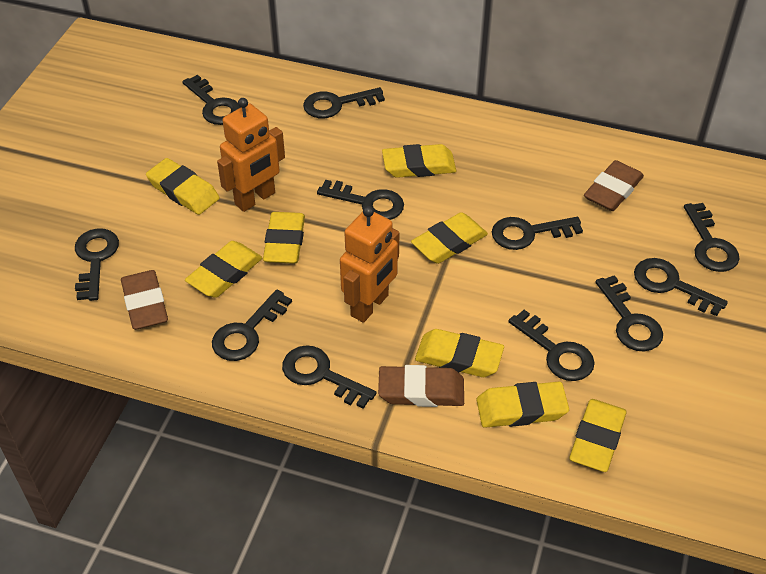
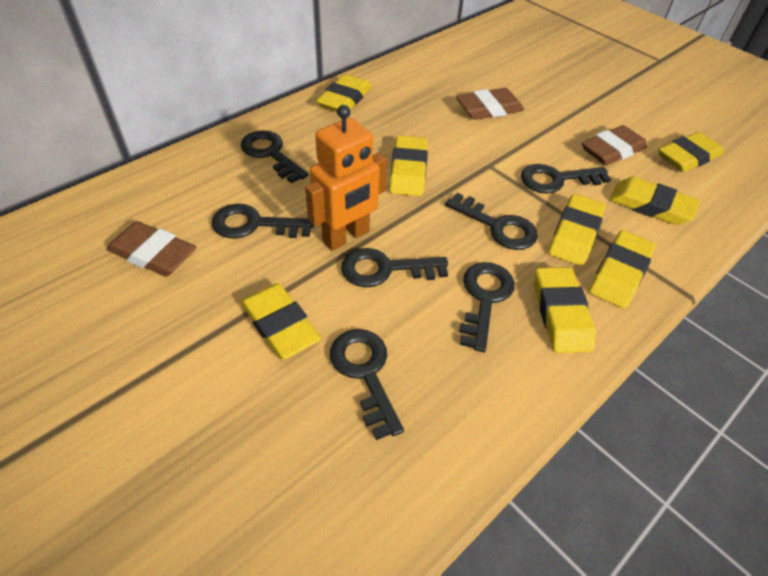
black key: 11 -> 7
orange robot: 2 -> 1

